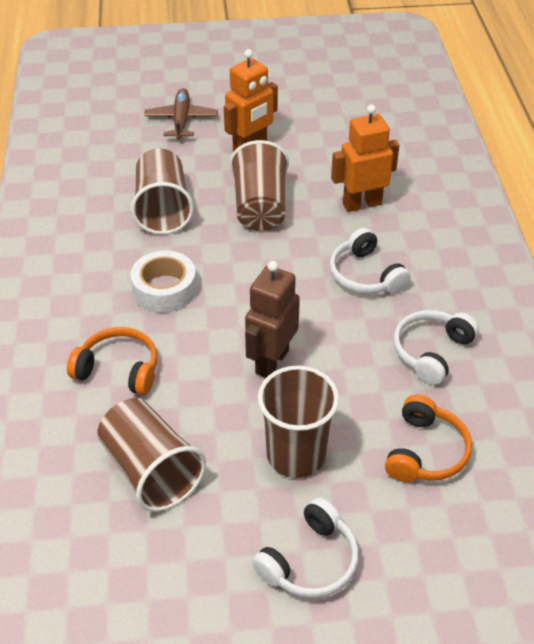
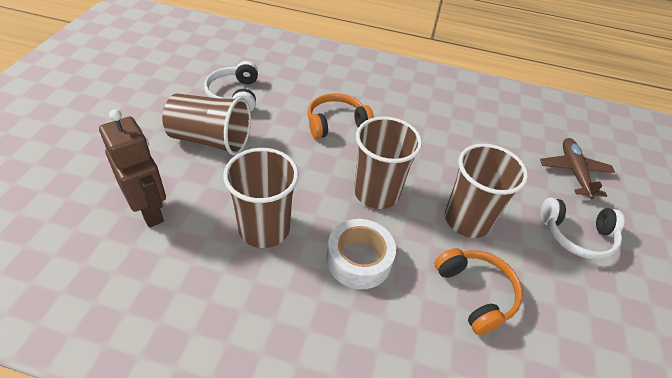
orange robot: 2 -> 0
white headphones: 3 -> 2

